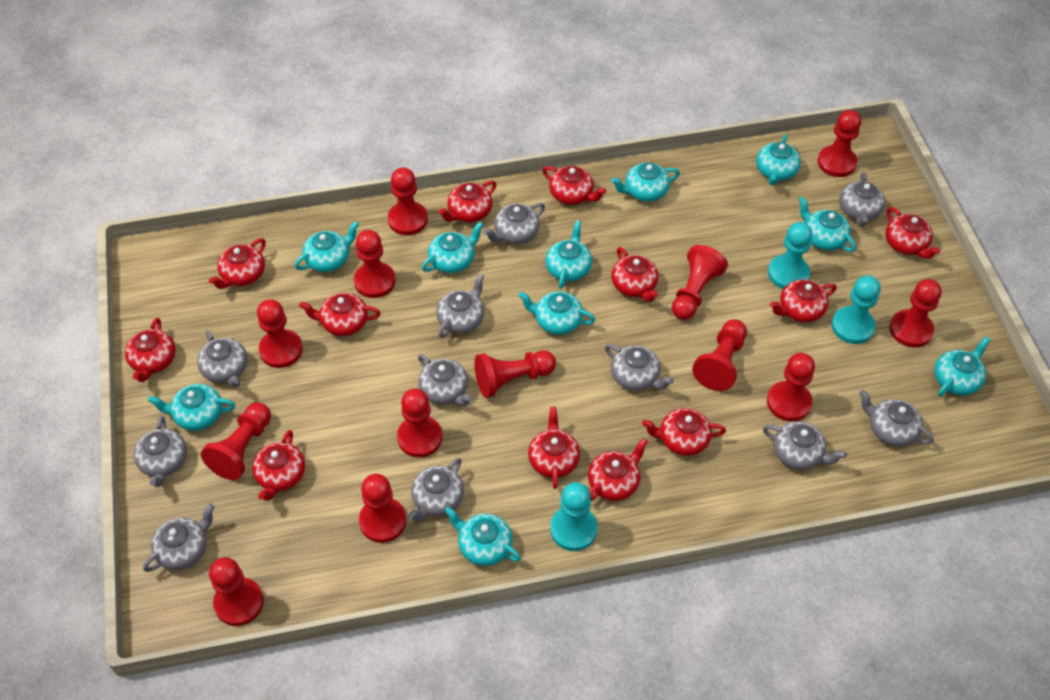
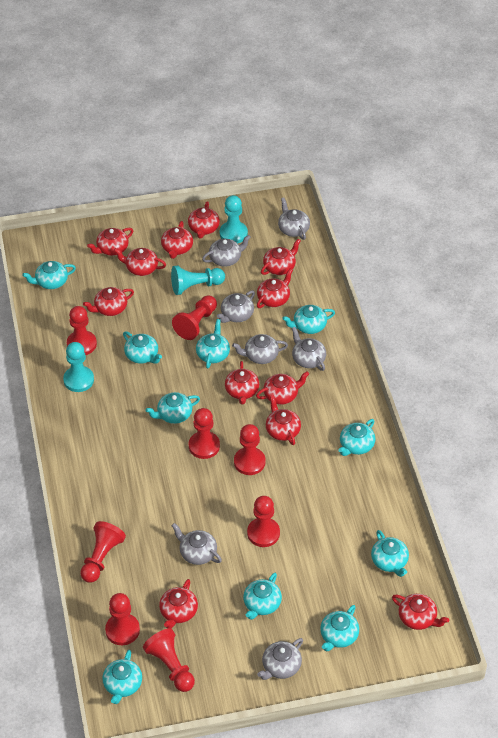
grey teapot: 11 -> 7
red pawn: 13 -> 8

